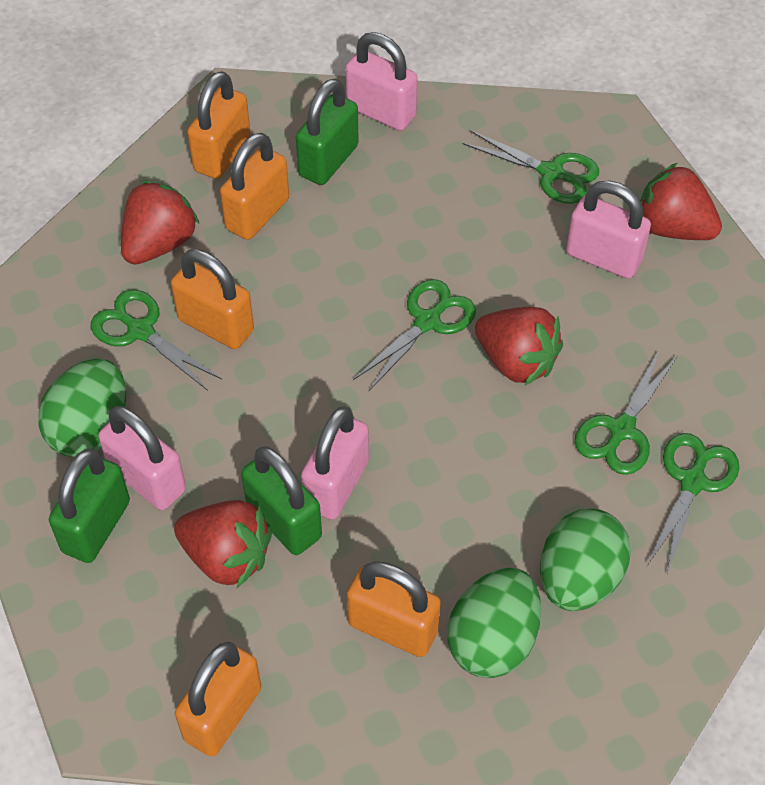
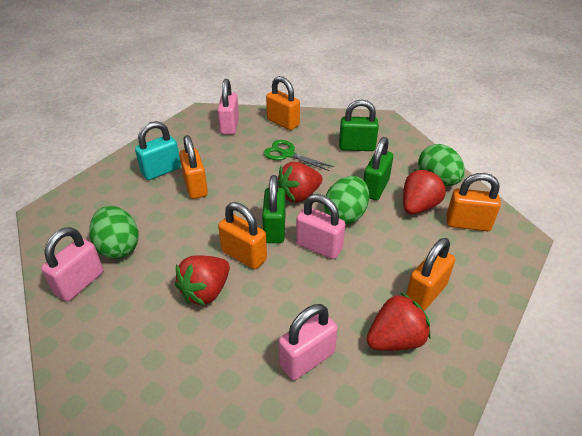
green scissors: 5 -> 1
turquoise padlock: 0 -> 1

